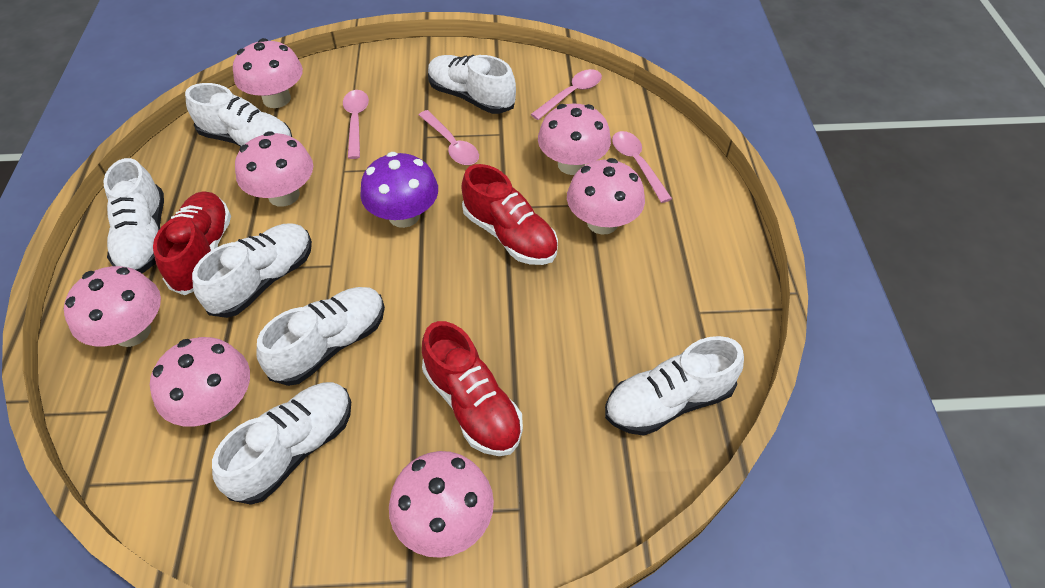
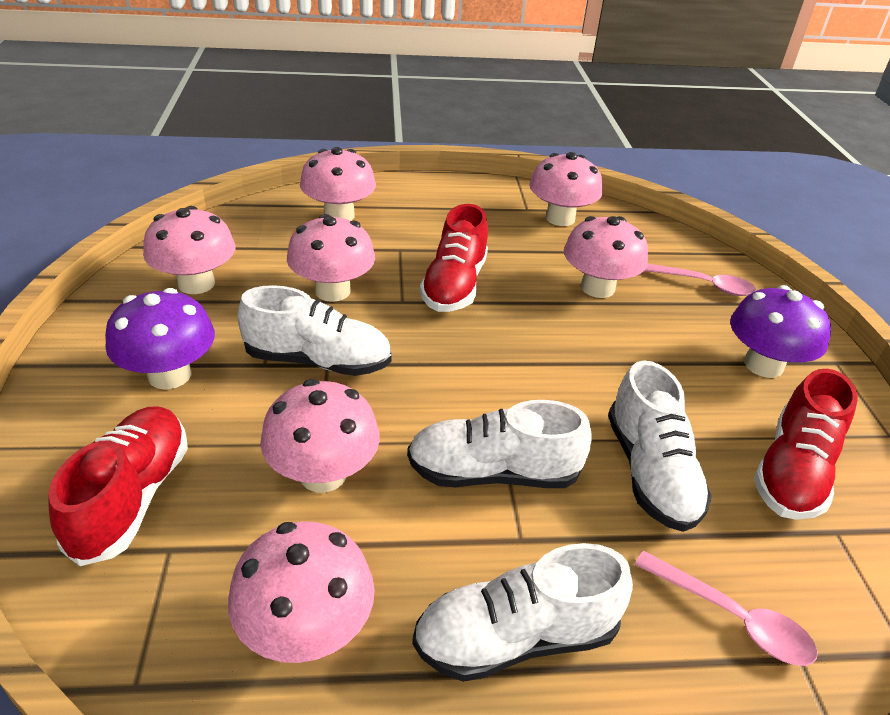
pink spoon: 4 -> 2
purple mushroom: 1 -> 2
white shoe: 7 -> 4

